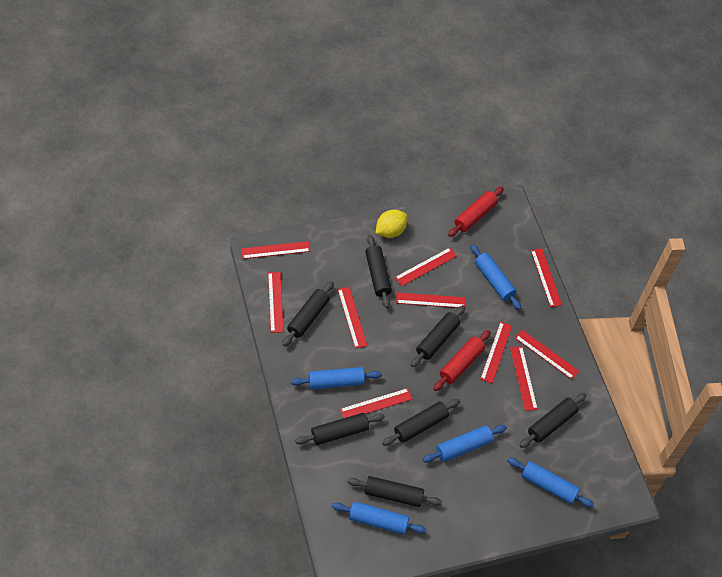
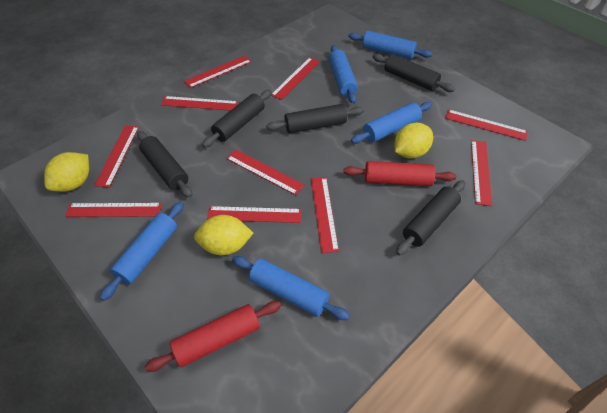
black rolling pin: 7 -> 5
yellow lemon: 1 -> 3

